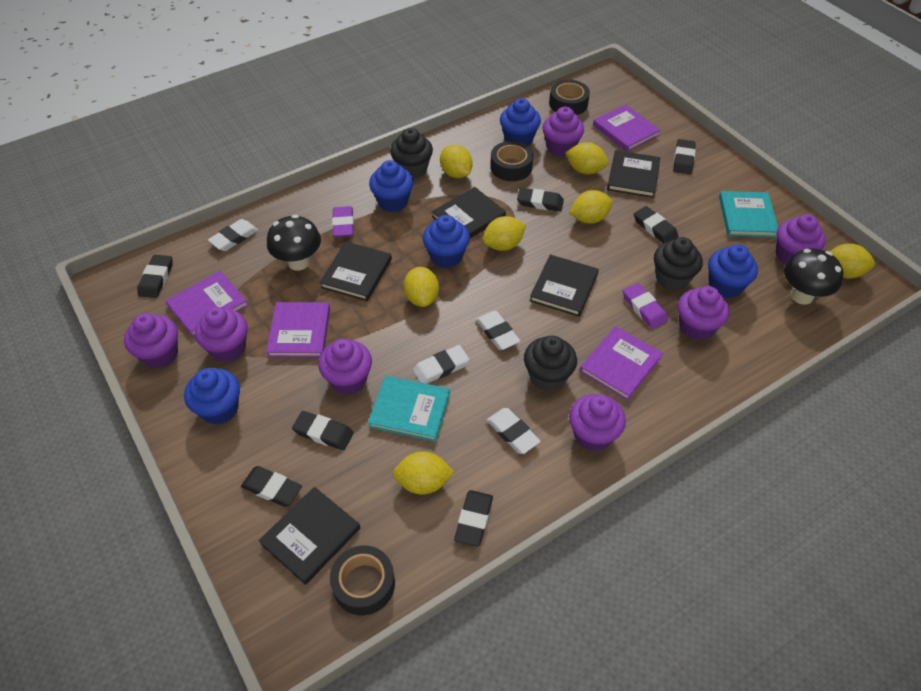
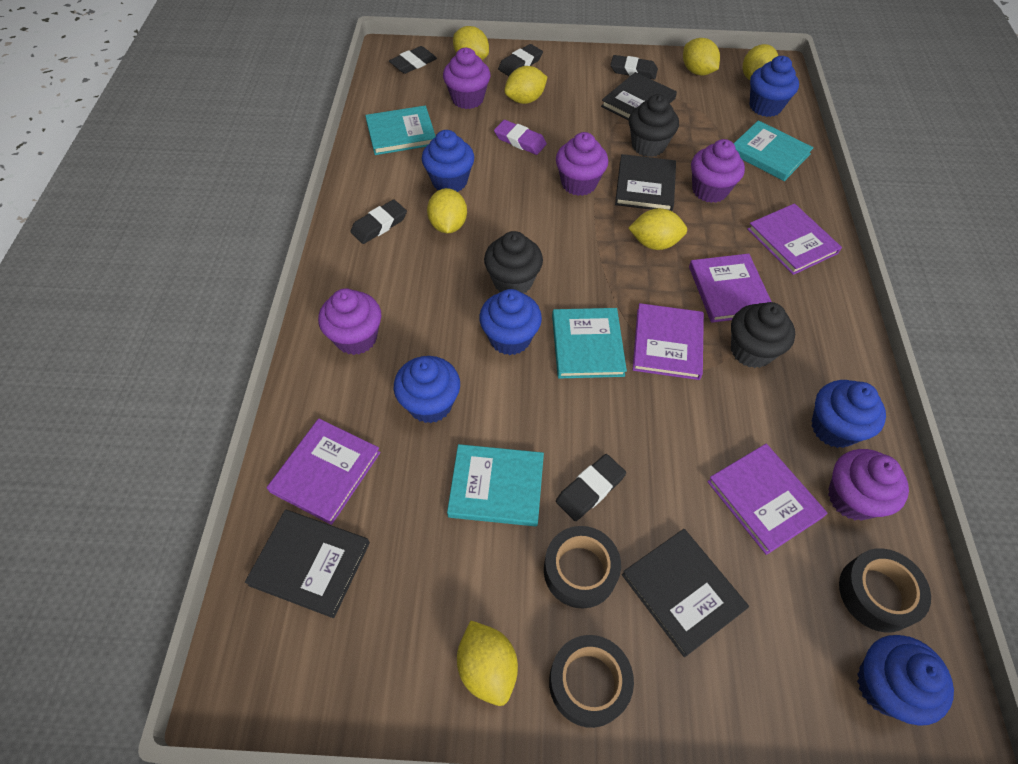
black book: 5 -> 4
black eraser: 7 -> 5
black mushroom: 2 -> 0
blue cupcake: 5 -> 6
purple book: 4 -> 5
purple cupcake: 7 -> 5
purple eraser: 2 -> 1
turquoise book: 2 -> 4
white eraser: 4 -> 0

